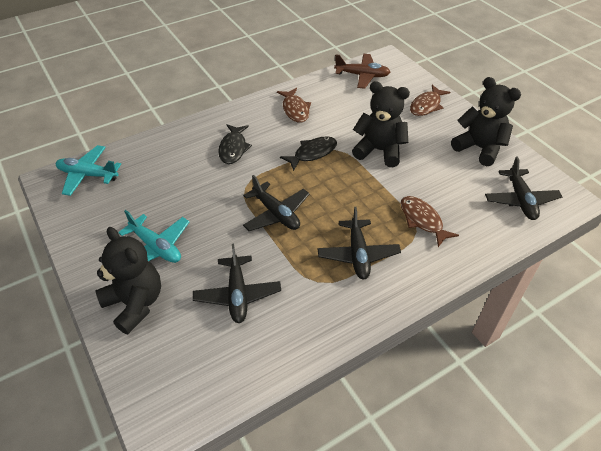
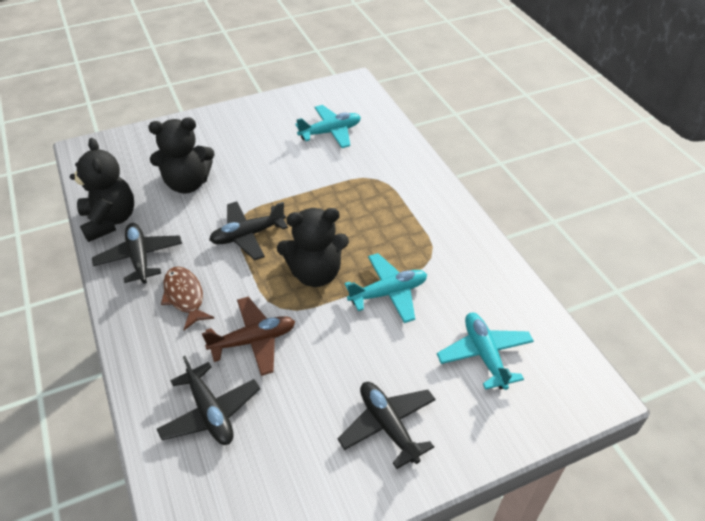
black fish: 2 -> 0
brown fish: 3 -> 1
turquoise plane: 2 -> 3

